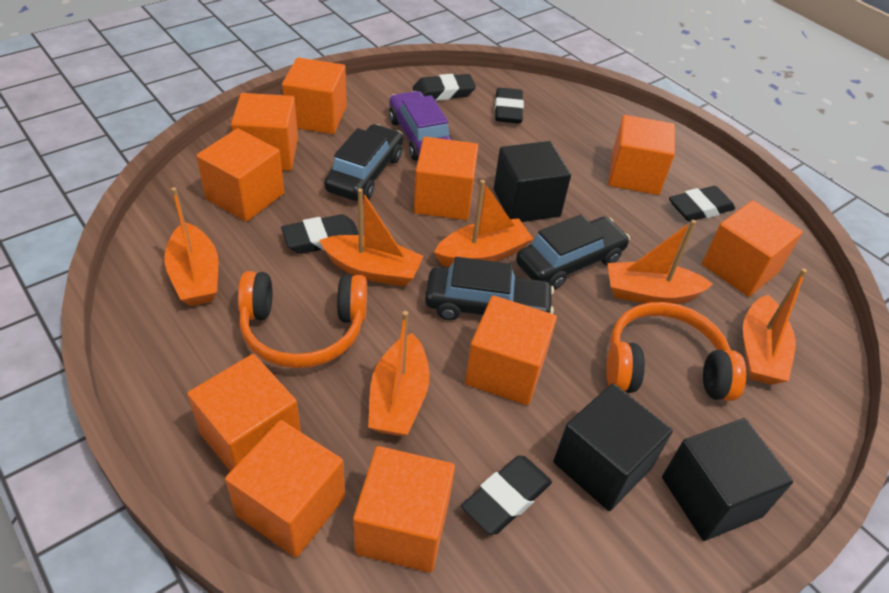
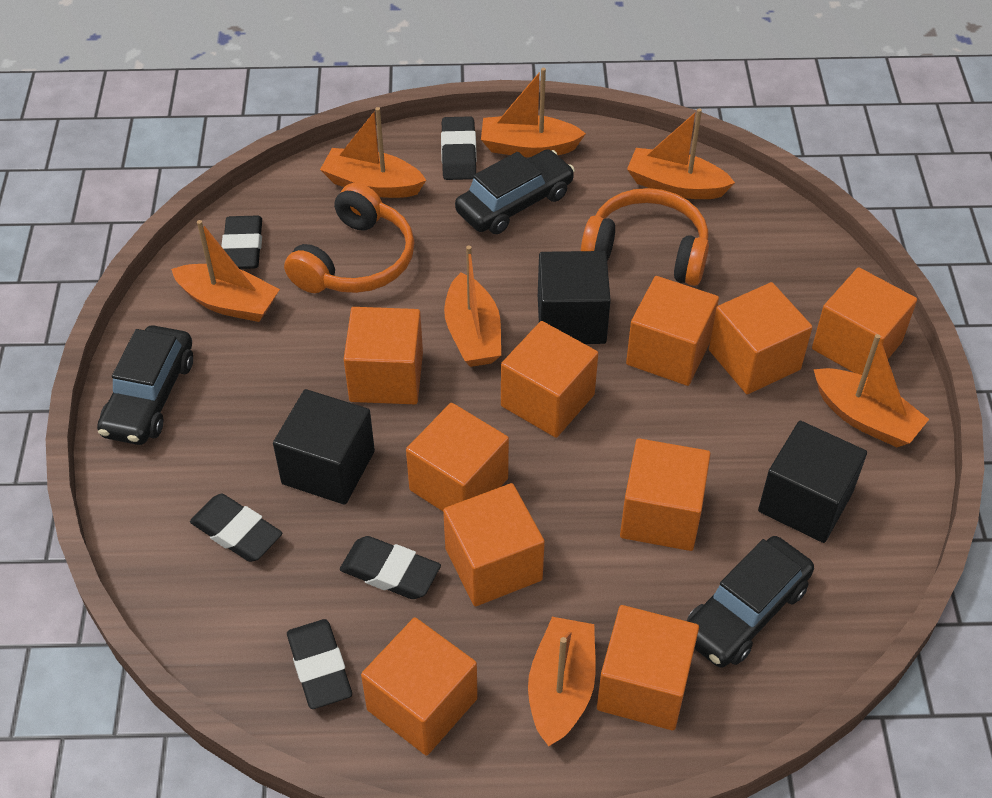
orange boat: 6 -> 7
purple car: 1 -> 0

